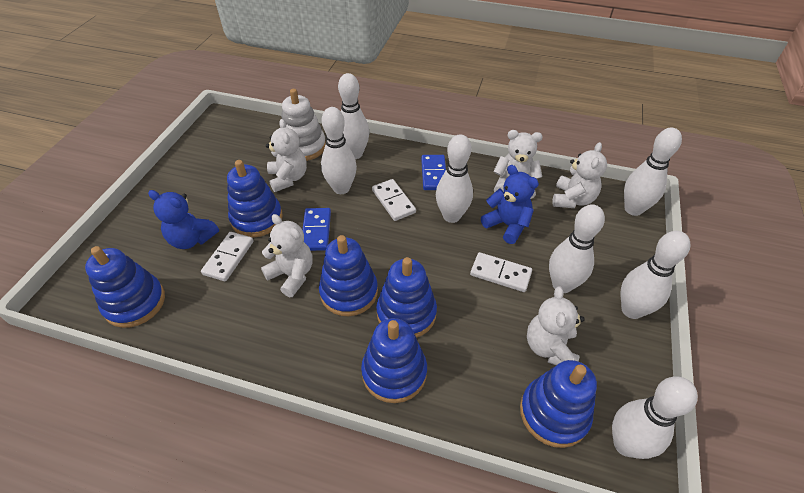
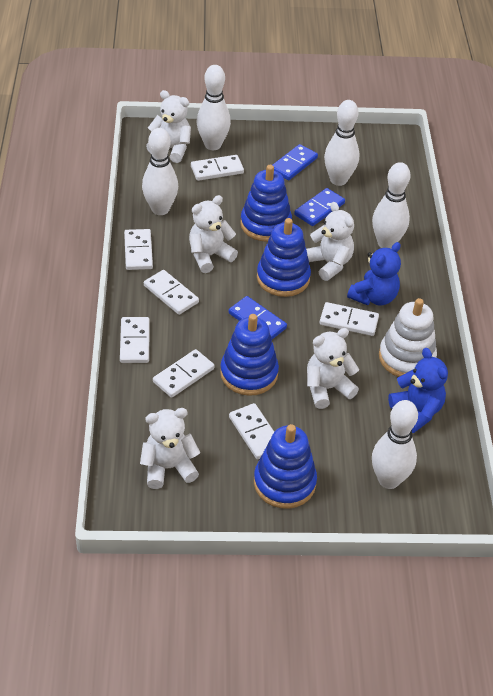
blue domino: 2 -> 3
blue stacking toy: 6 -> 4
white bowling pin: 7 -> 5
white domino: 3 -> 7

